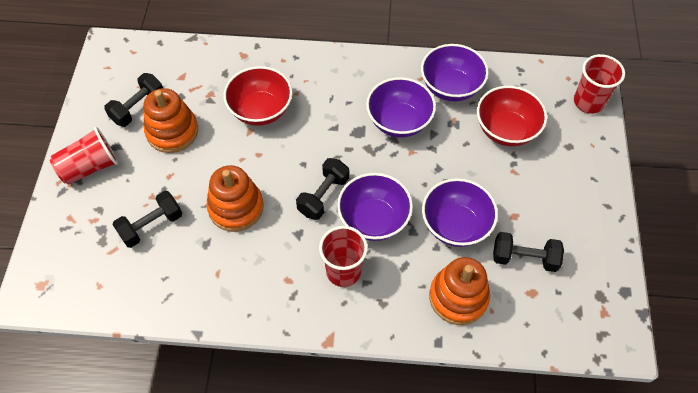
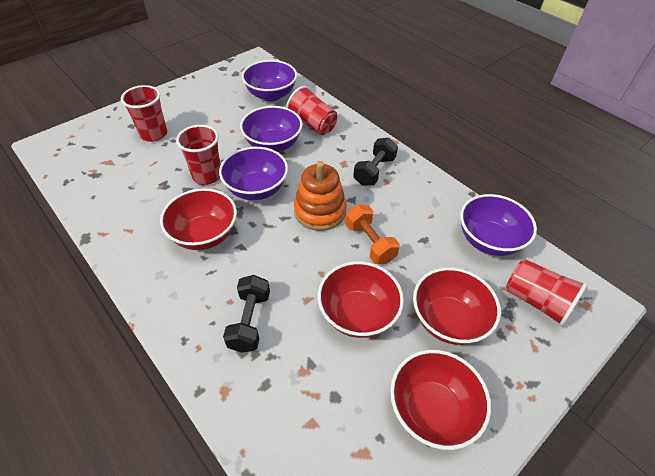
black dumbbell: 4 -> 2
orange dumbbell: 0 -> 1
orange stacking toy: 3 -> 1
red bowl: 2 -> 4
red cup: 3 -> 4

